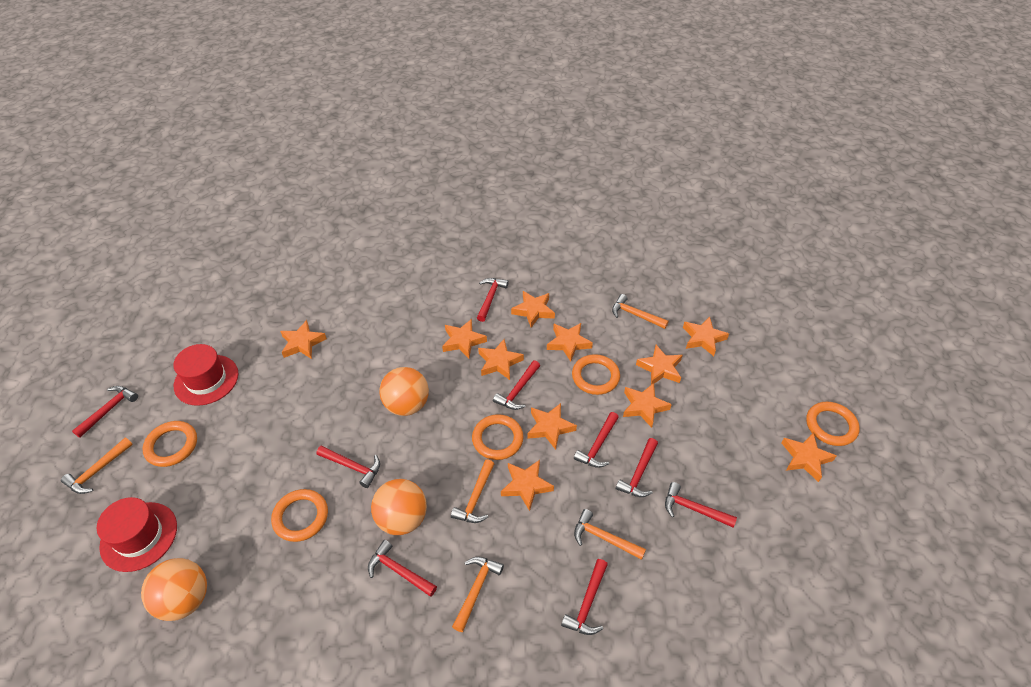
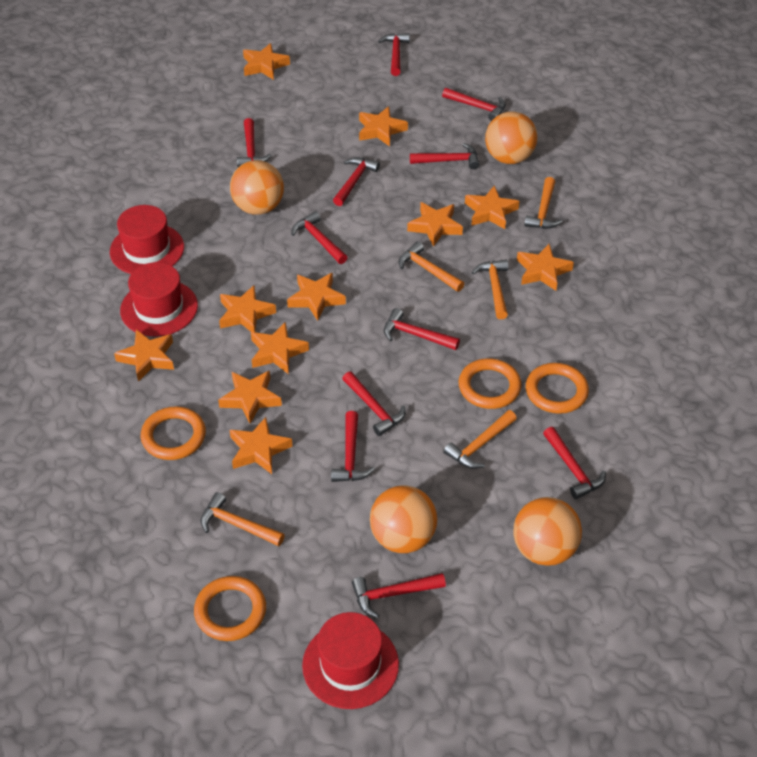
orange ball: 3 -> 4
orange ring: 5 -> 4
red hammer: 9 -> 11
red hat: 2 -> 3

